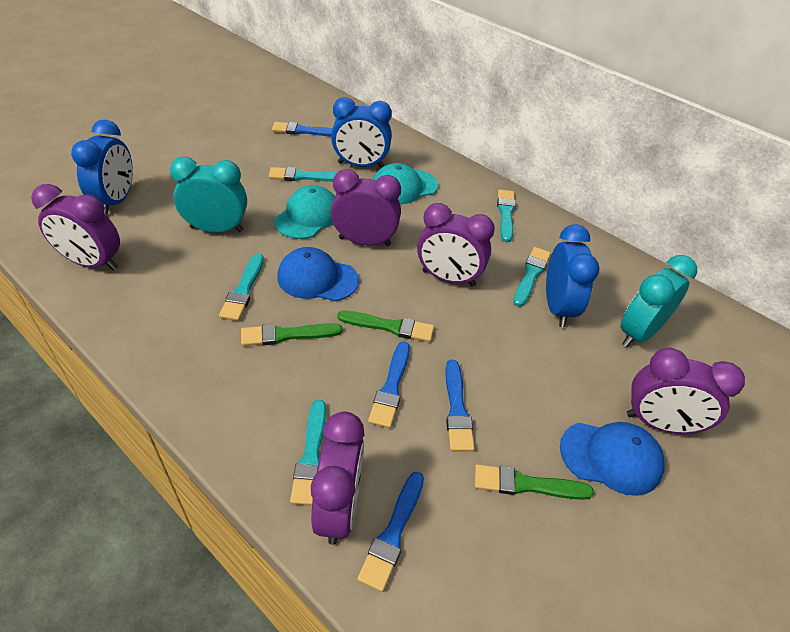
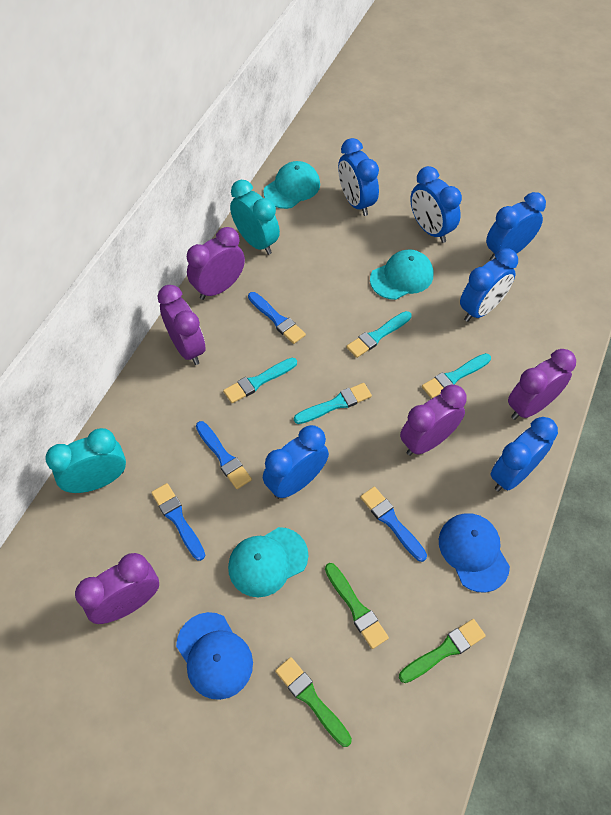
blue clock: 3 -> 6
turquoise brush: 5 -> 4
turquoise cap: 2 -> 3

